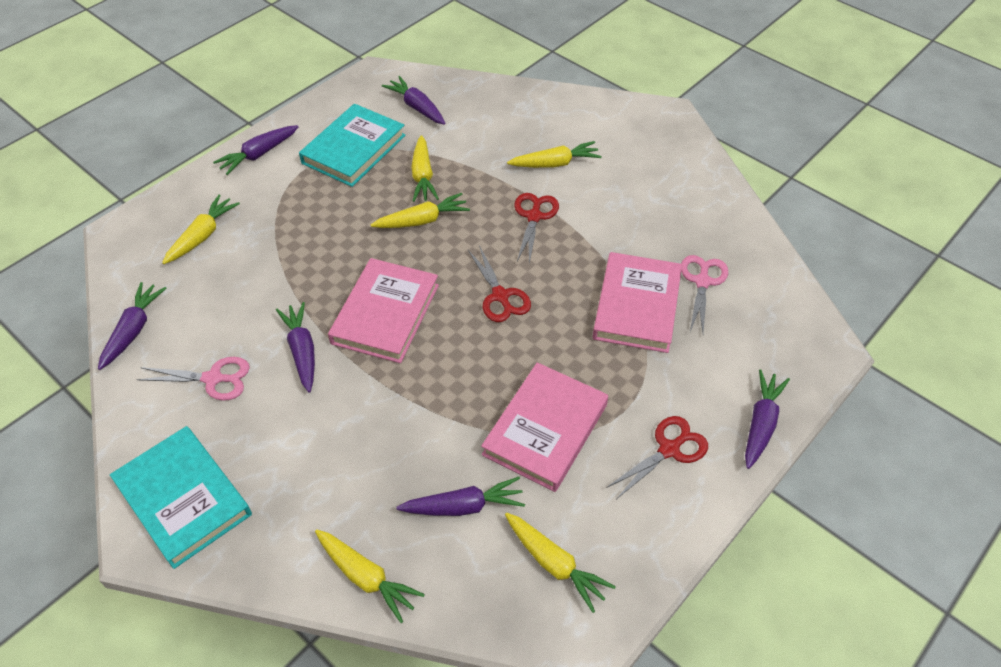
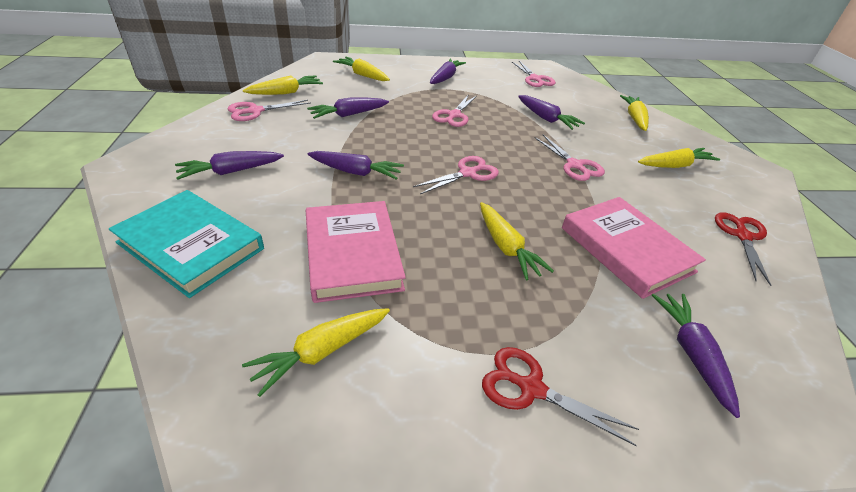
pink book: 3 -> 2
pink scissors: 2 -> 5
red scissors: 3 -> 2
turquoise book: 2 -> 1

